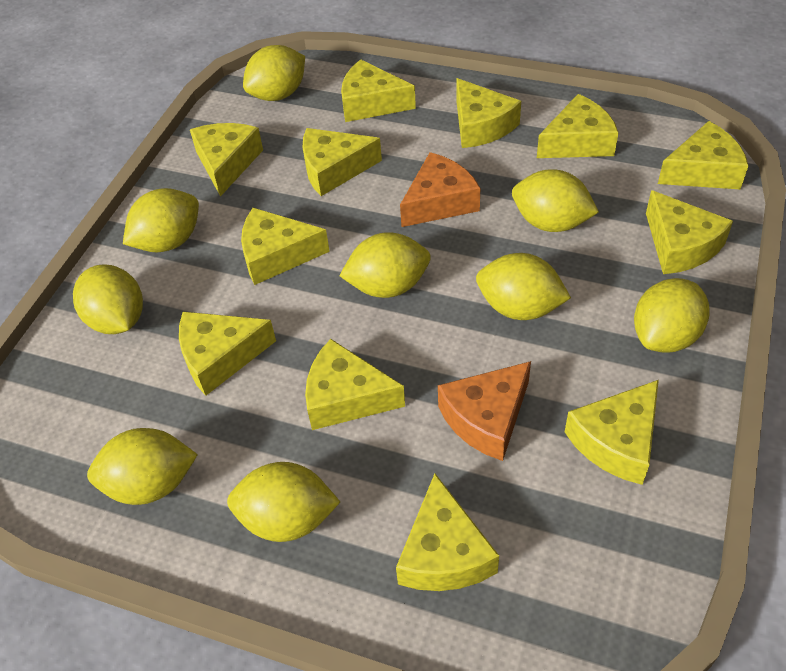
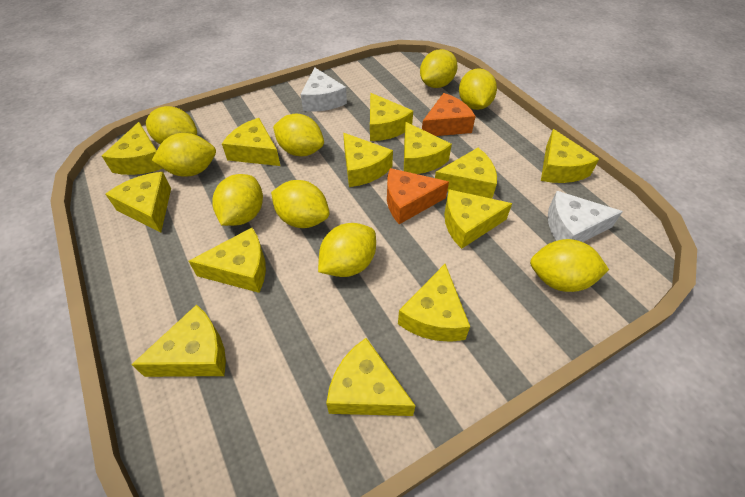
white cheese: 0 -> 2
yellow cheese: 12 -> 13

